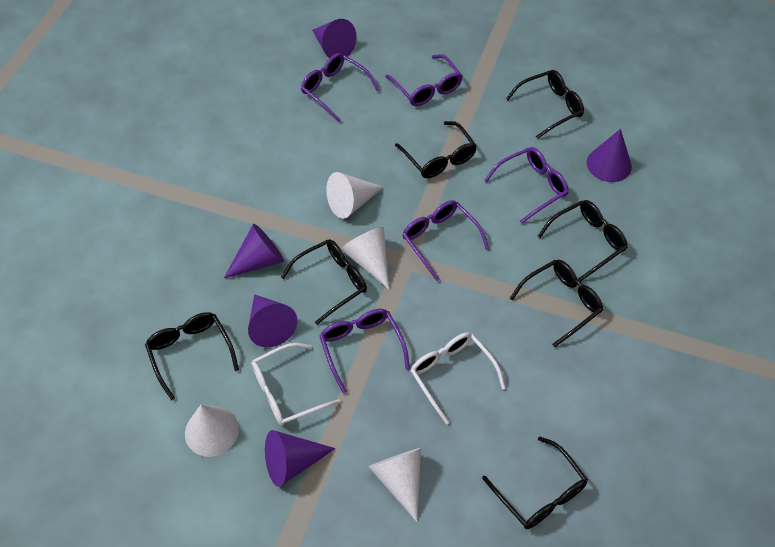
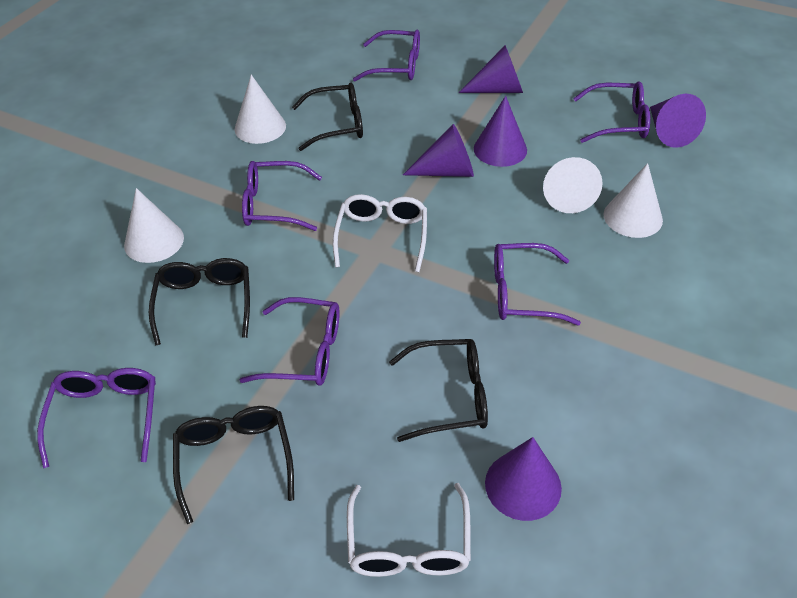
black glasses: 7 -> 4
purple glasses: 5 -> 6

